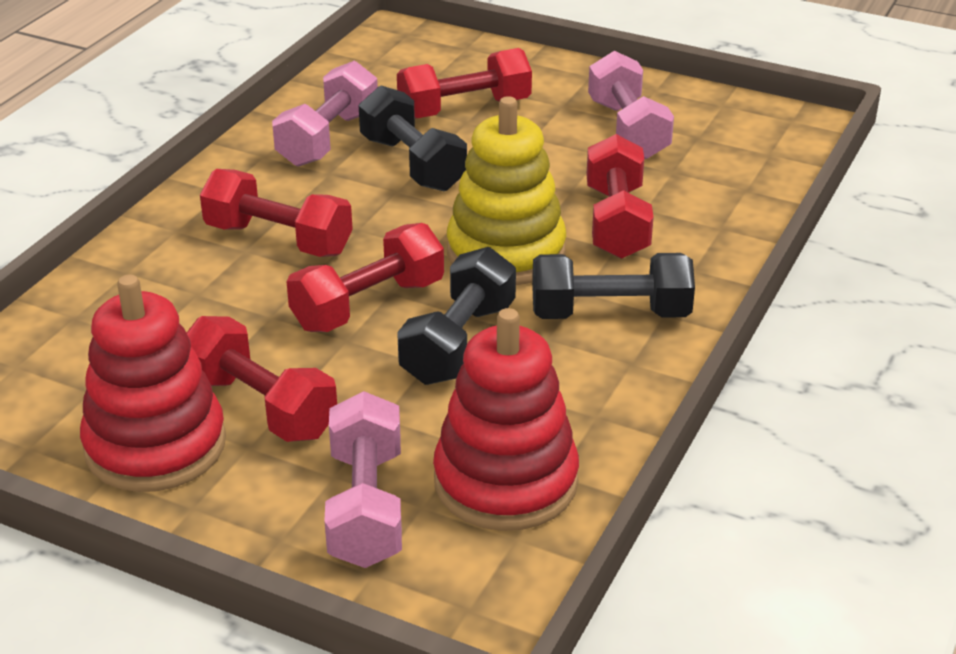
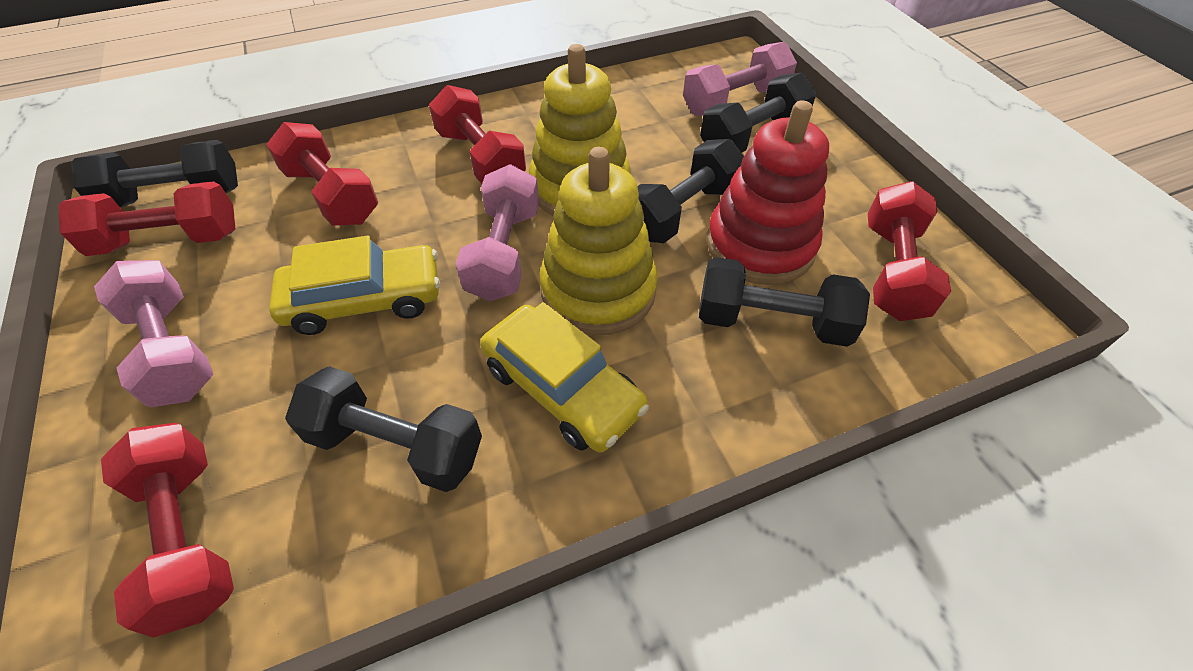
black dumbbell: 3 -> 5
red stacking toy: 2 -> 1
yellow car: 0 -> 2
yellow stacking toy: 1 -> 2

